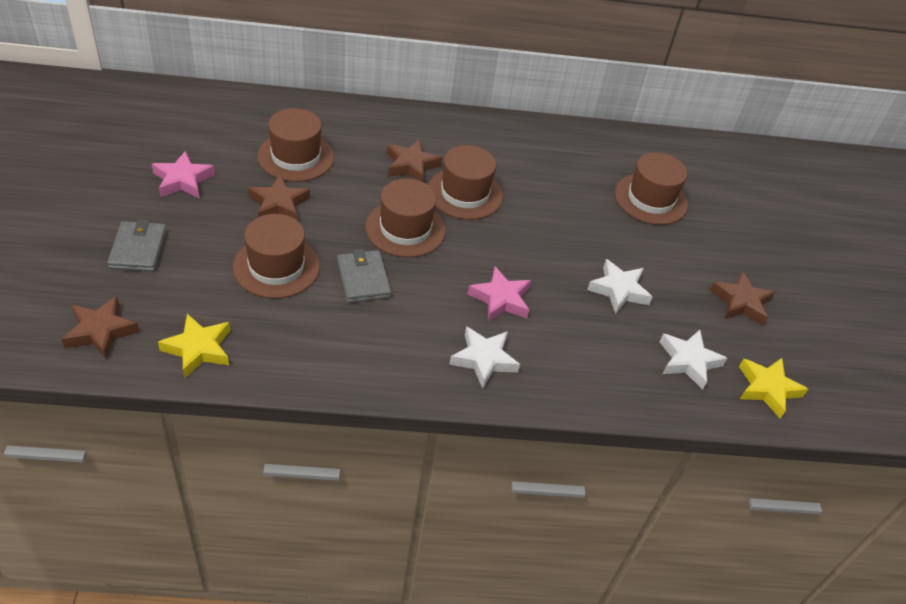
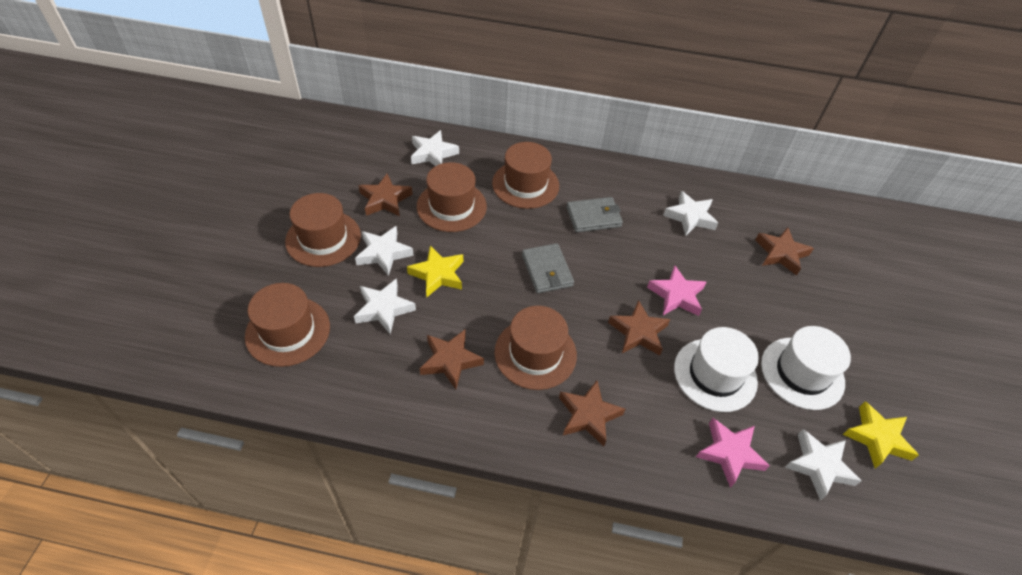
brown star: 4 -> 5
white hat: 0 -> 2
white star: 3 -> 5

